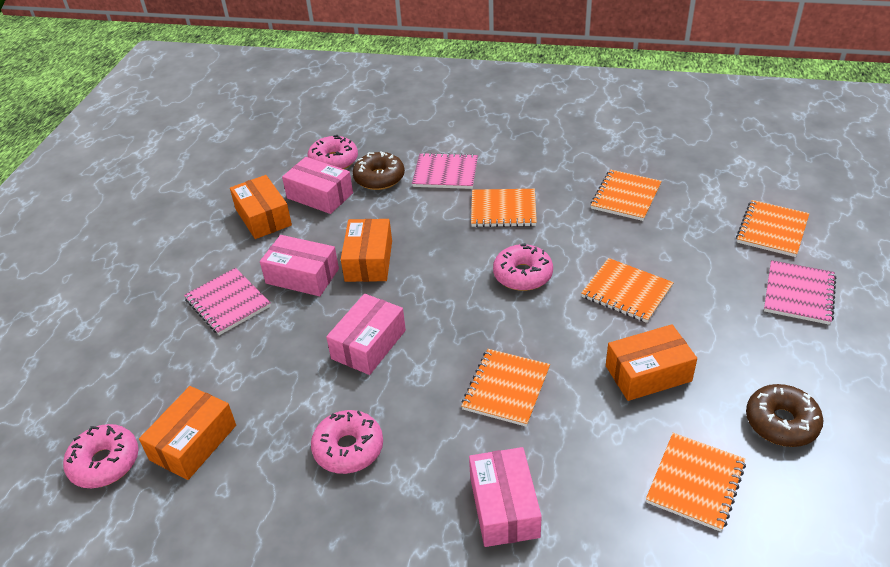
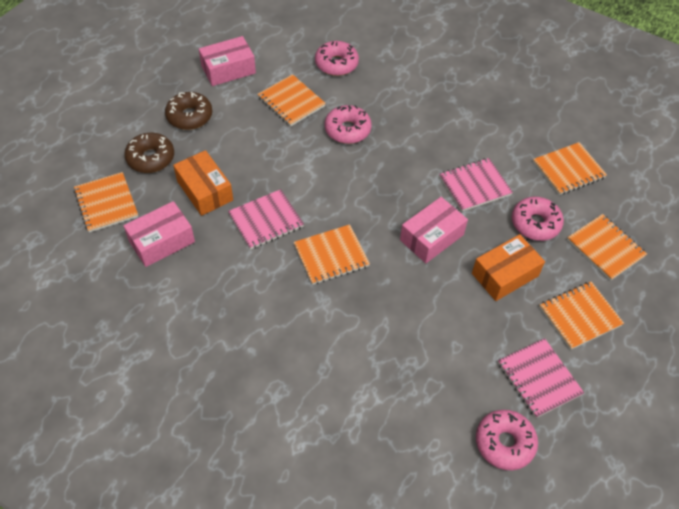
orange box: 4 -> 2
pink box: 4 -> 3

